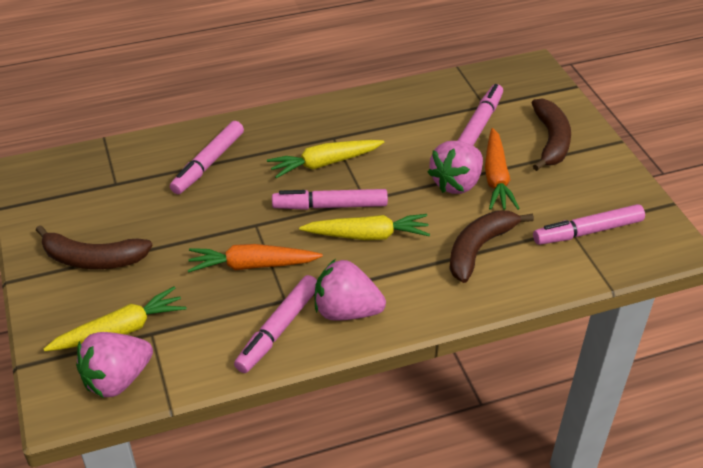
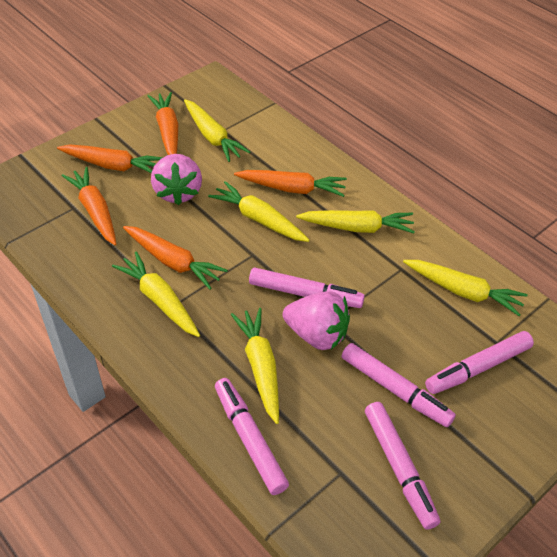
brown banana: 3 -> 0
orange carrot: 2 -> 5
pink strawberry: 3 -> 2
yellow carrot: 3 -> 6

